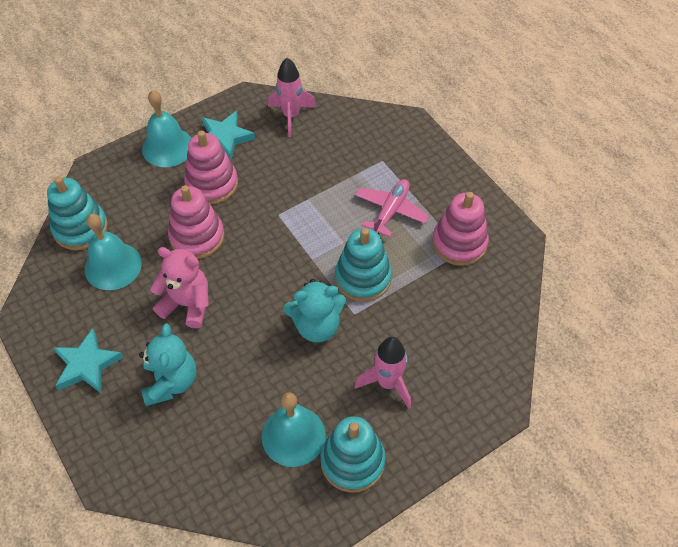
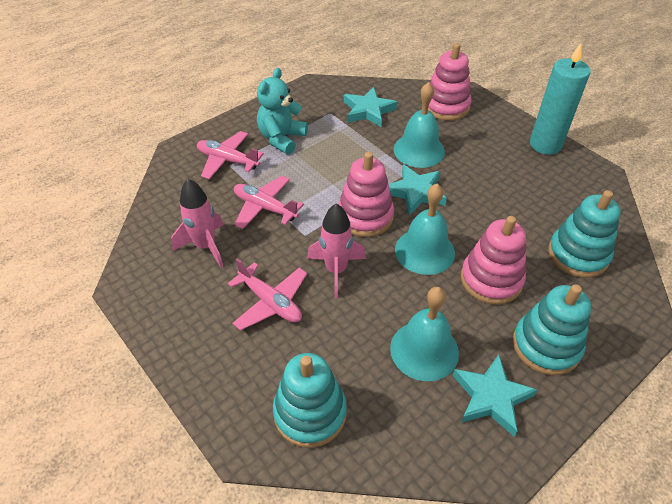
pink plane: 1 -> 3
pink teddy bear: 1 -> 0
turquoise candle: 0 -> 1
turquoise star: 2 -> 3
turquoise teddy bear: 2 -> 1

